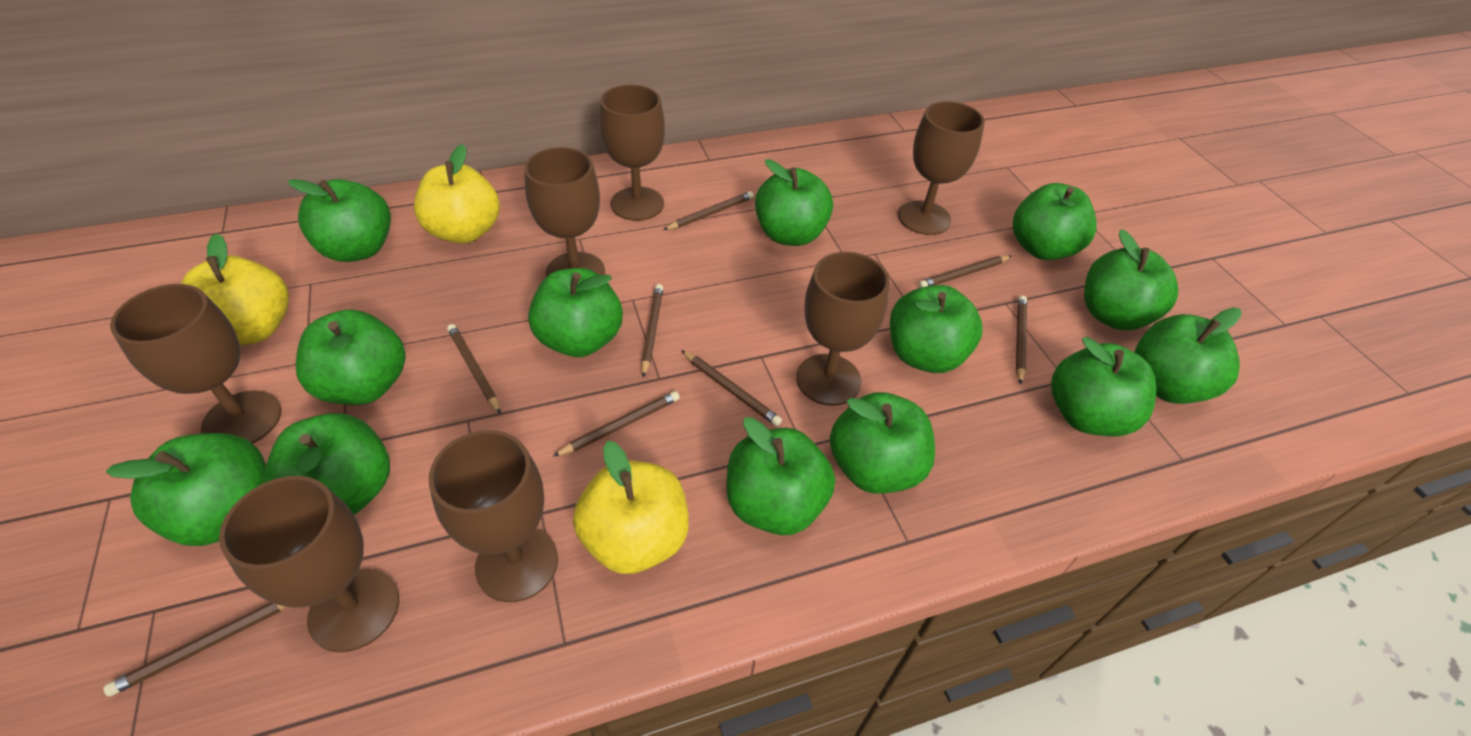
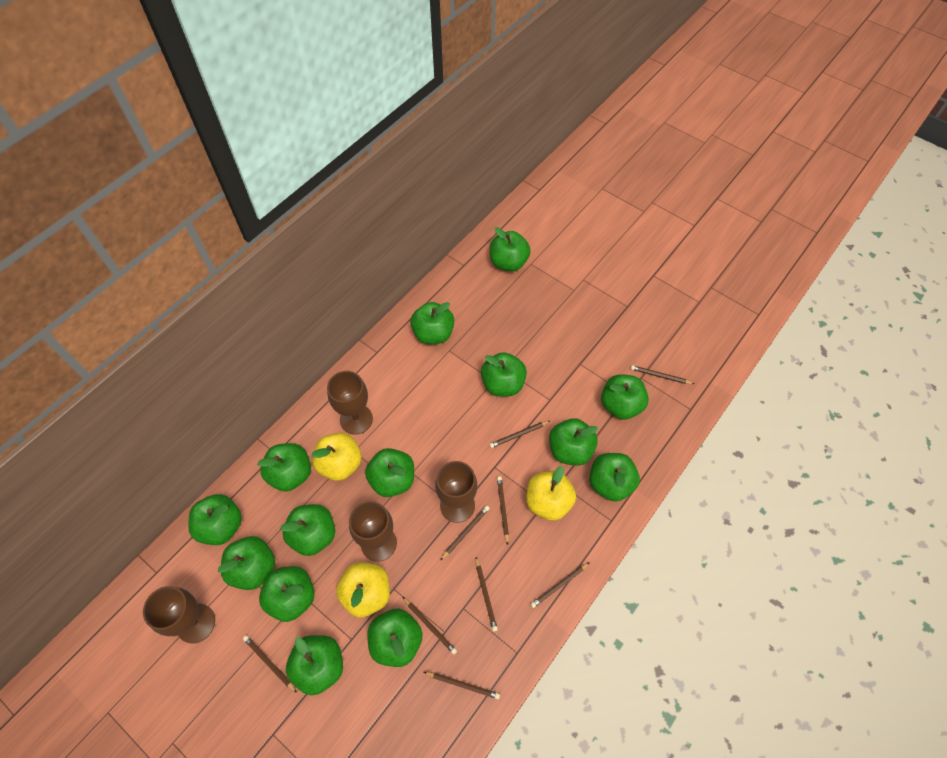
brown goblet: 7 -> 4
brown pencil: 8 -> 9
green apple: 13 -> 14

